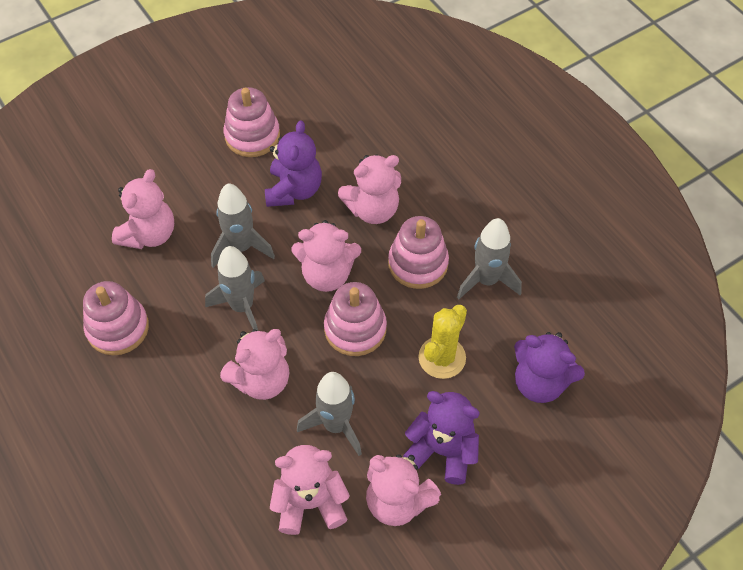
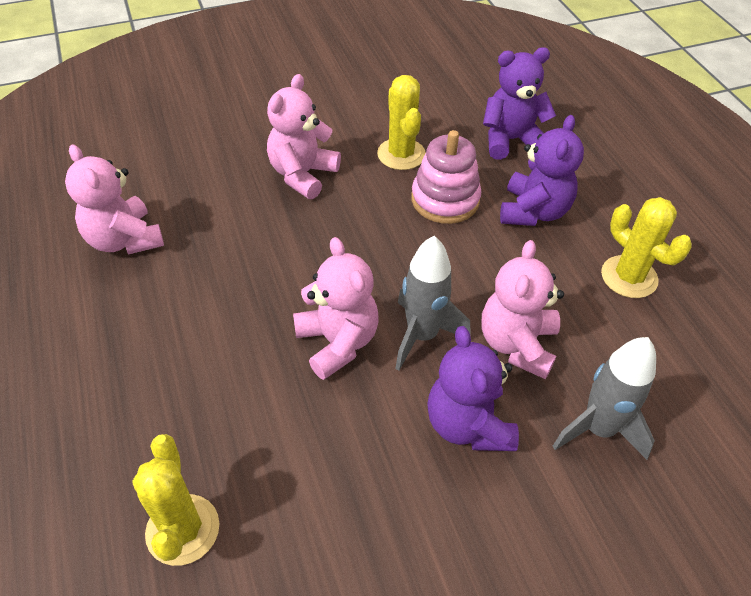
grey rocket: 4 -> 2
pink stacking toy: 4 -> 1
pink teddy bear: 6 -> 4
yellow cactus: 1 -> 3

